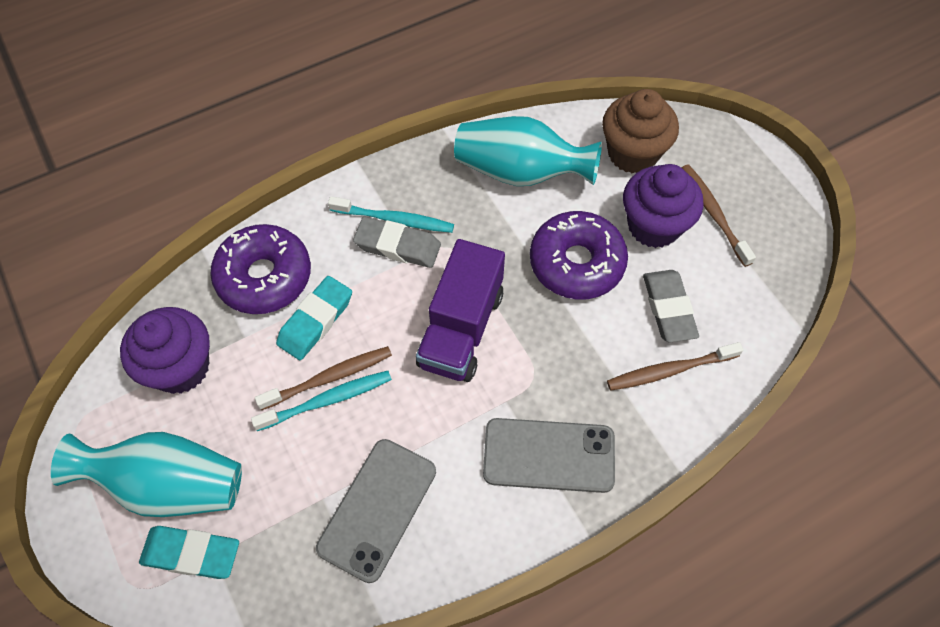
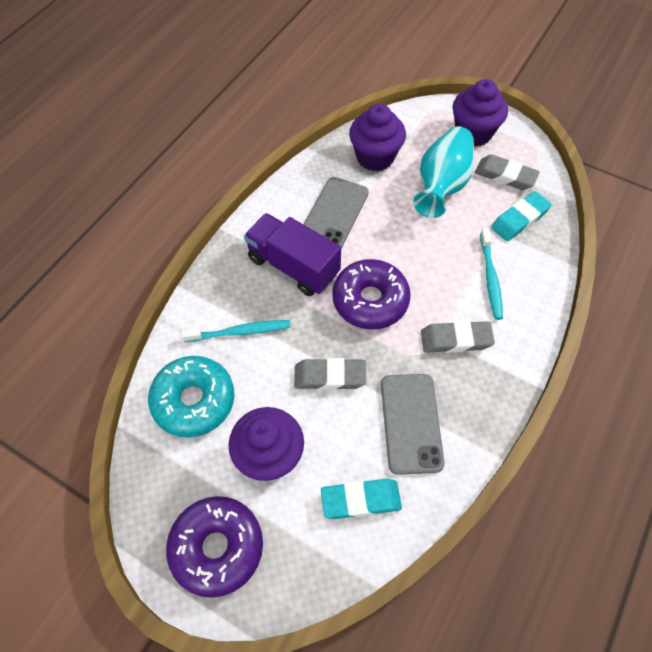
brown cupcake: 1 -> 0
brown toothbrush: 3 -> 0
grey eraser: 2 -> 3
purple cupcake: 2 -> 3
turquoise donut: 0 -> 1
turquoise vase: 2 -> 1

